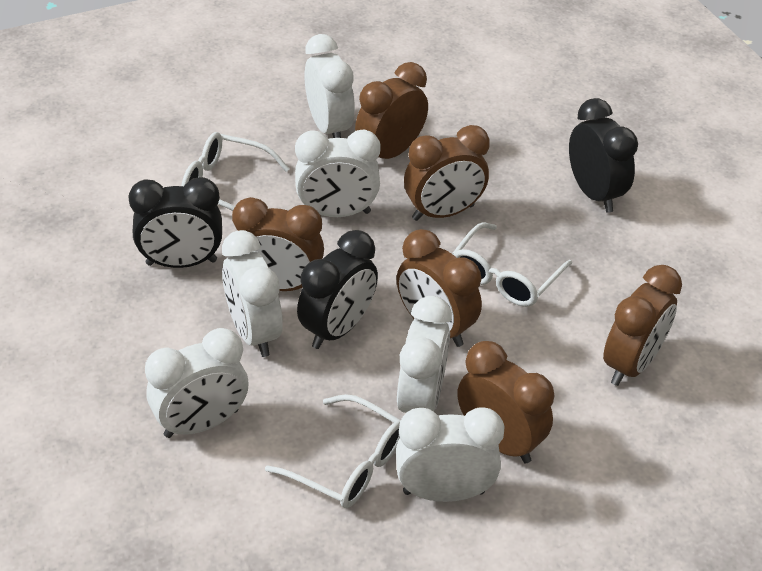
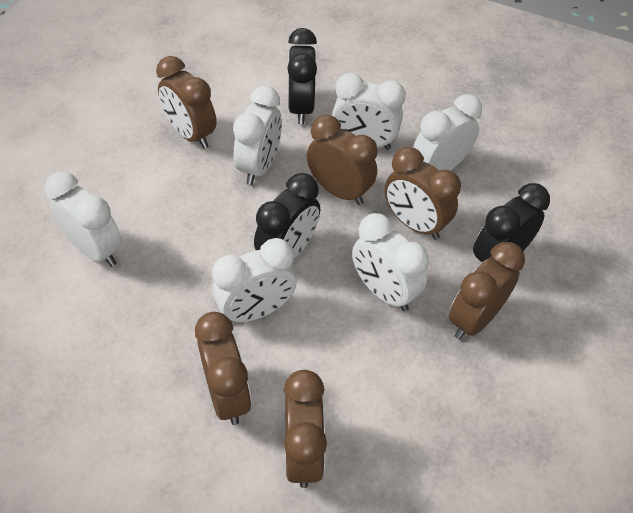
white glasses: 3 -> 0

